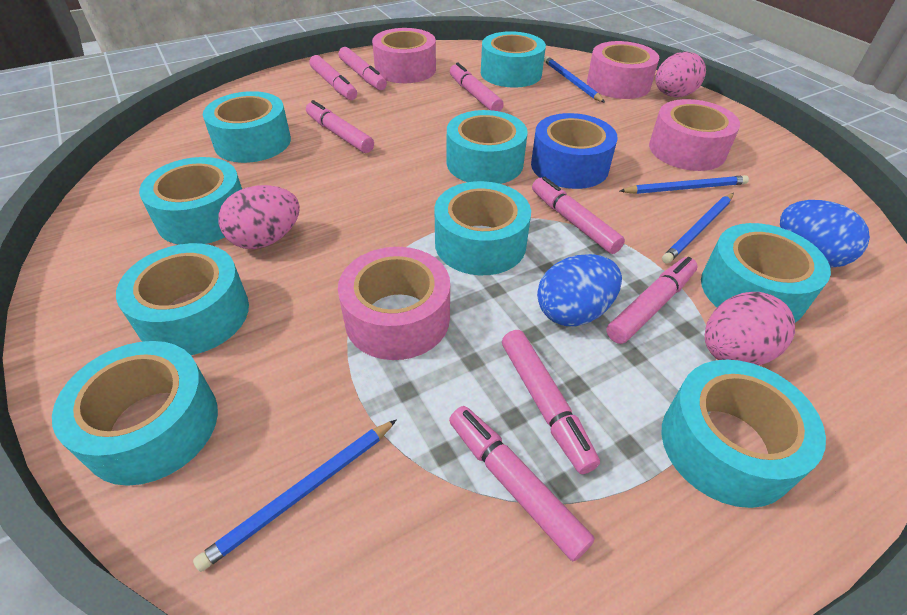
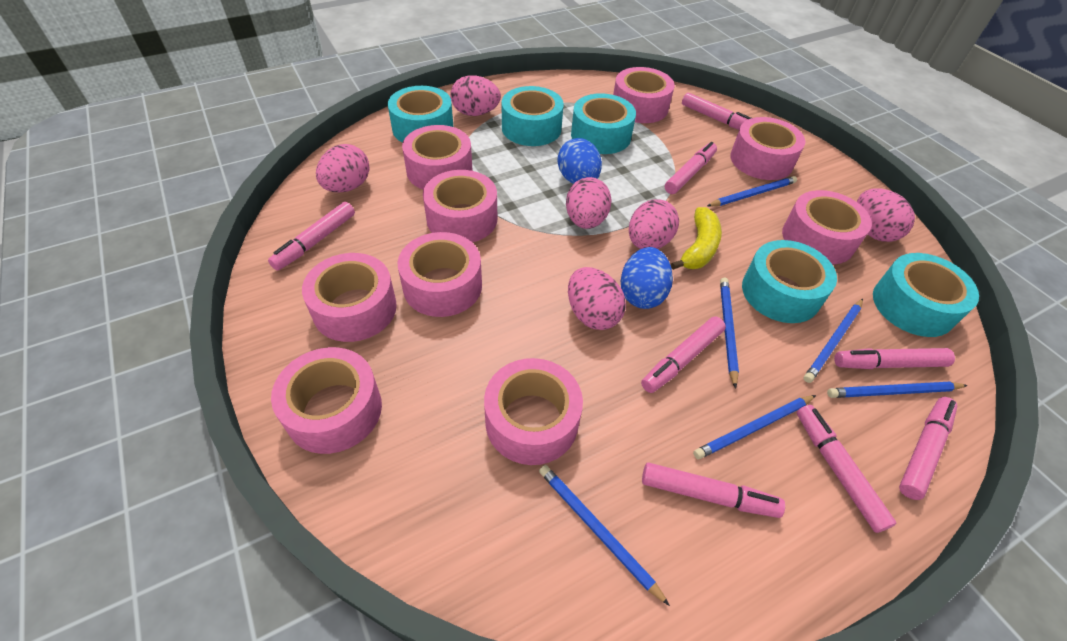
blue pencil: 4 -> 6
blue tape: 1 -> 0
pink egg: 3 -> 6
pink tape: 4 -> 9
turquoise tape: 9 -> 5
yellow banana: 0 -> 1

